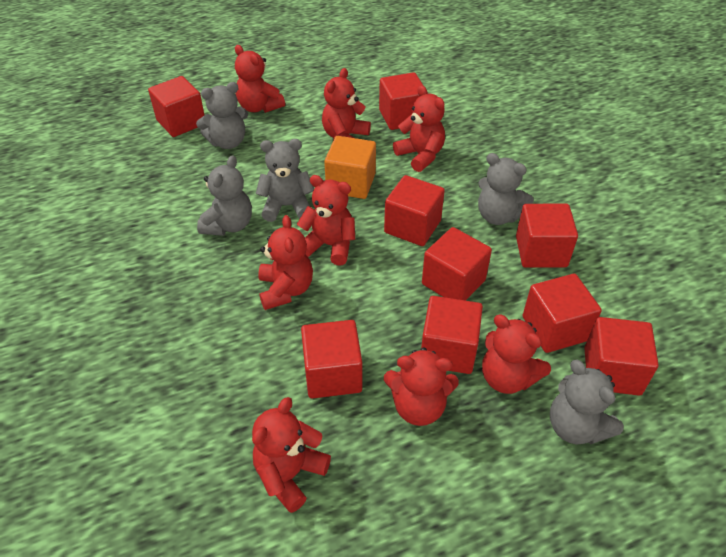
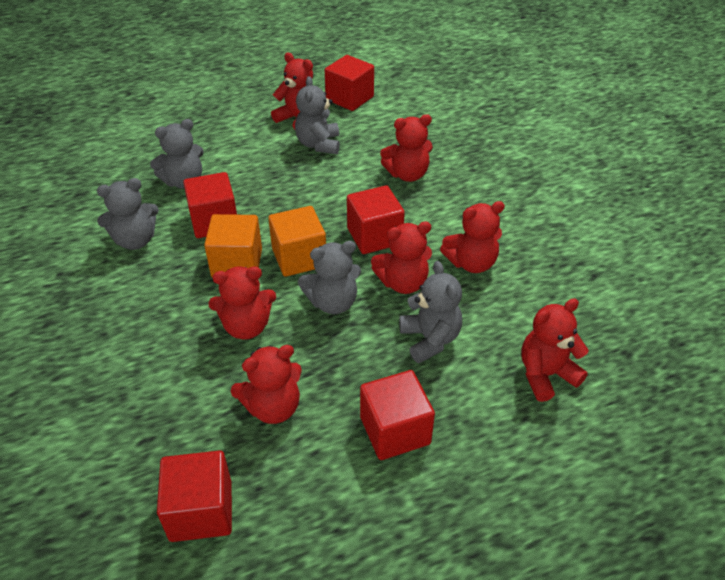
orange cube: 1 -> 2
red cube: 9 -> 5
red teddy bear: 8 -> 7

